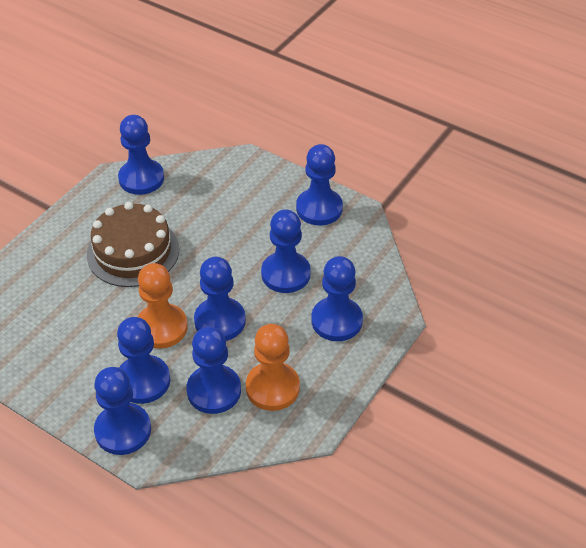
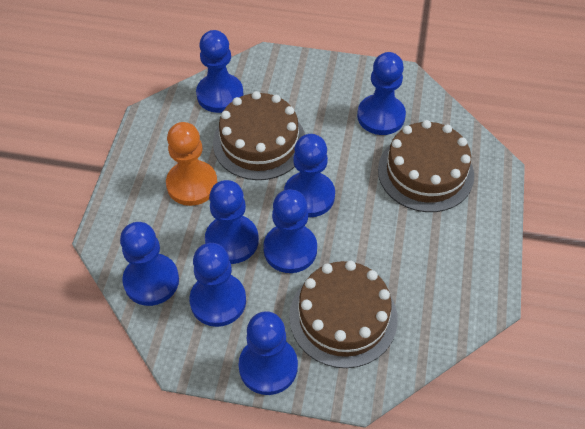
brown cake: 1 -> 3
orange pawn: 2 -> 1

